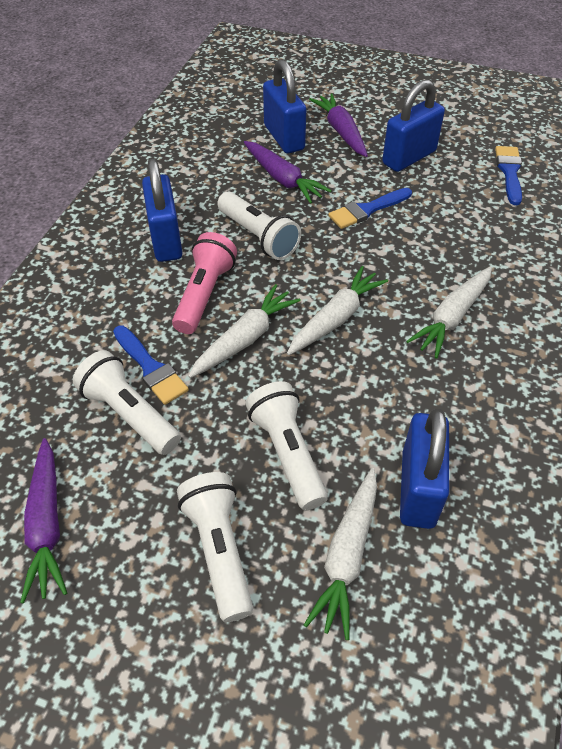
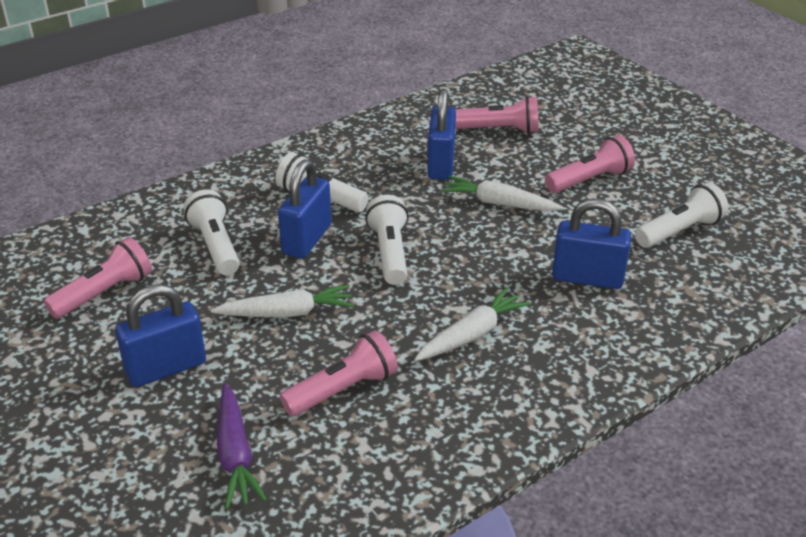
blue brush: 3 -> 0
pink flashlight: 1 -> 4
purple carrot: 3 -> 1
white carrot: 4 -> 3

